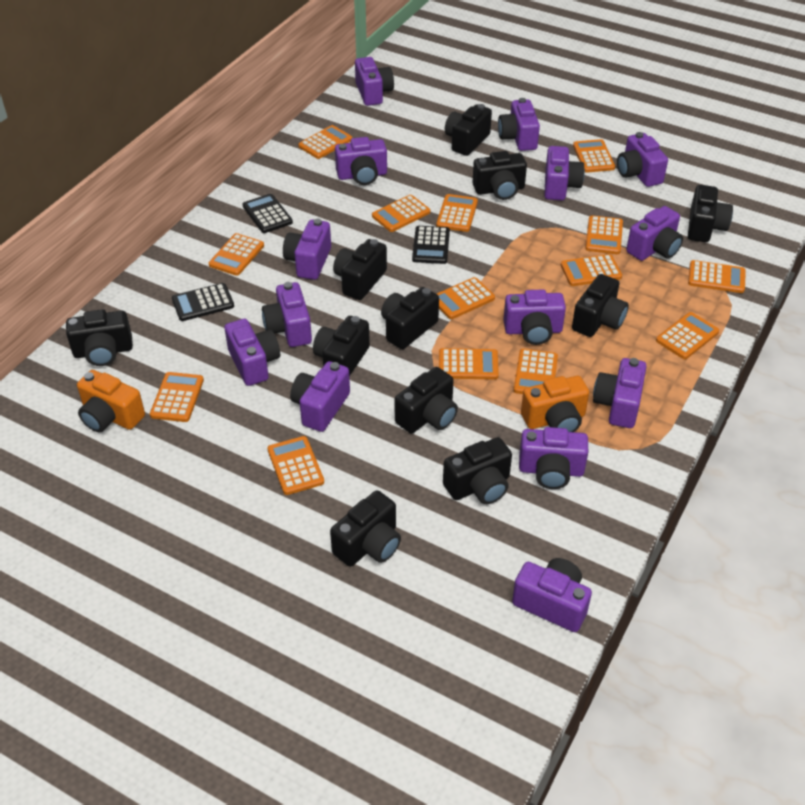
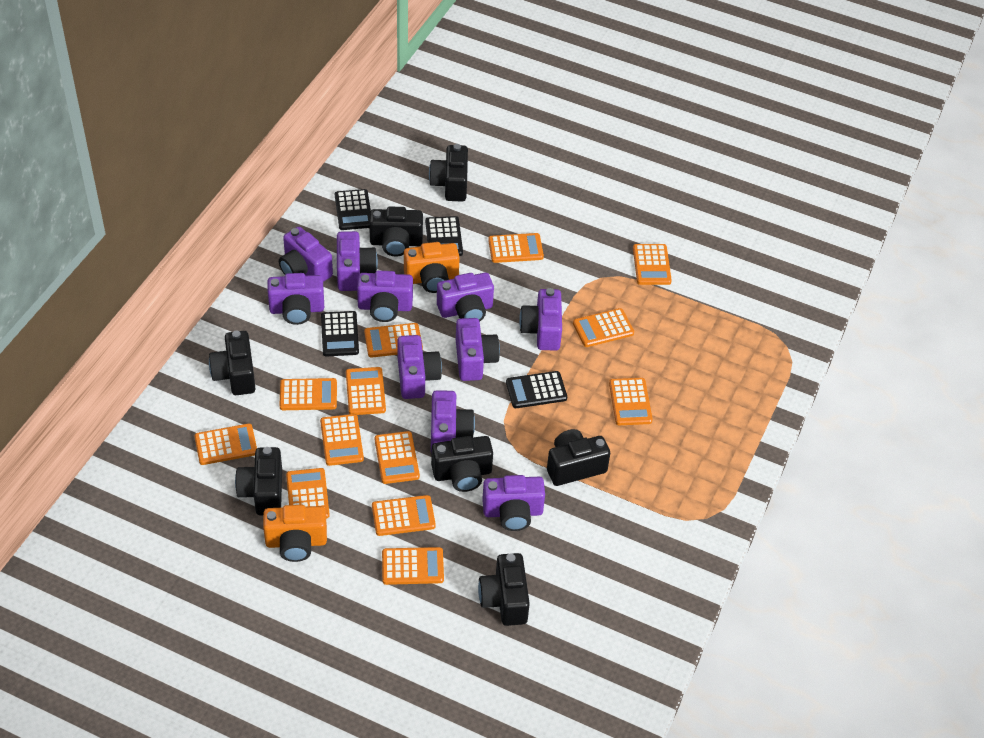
black calculator: 3 -> 4
black camera: 11 -> 7
orange calculator: 14 -> 13
purple camera: 14 -> 10

